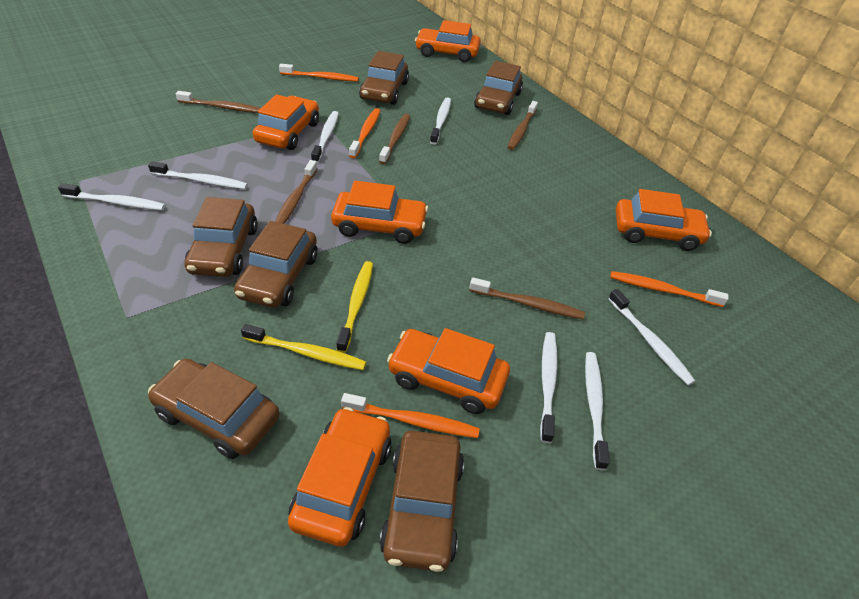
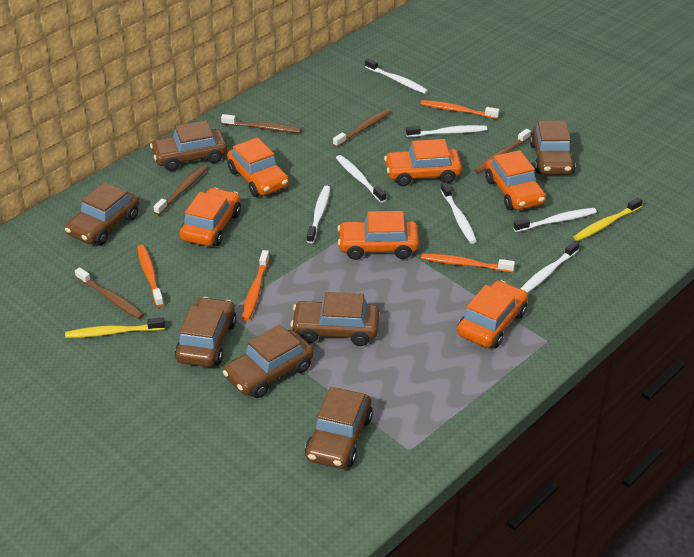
brown car: 6 -> 7

